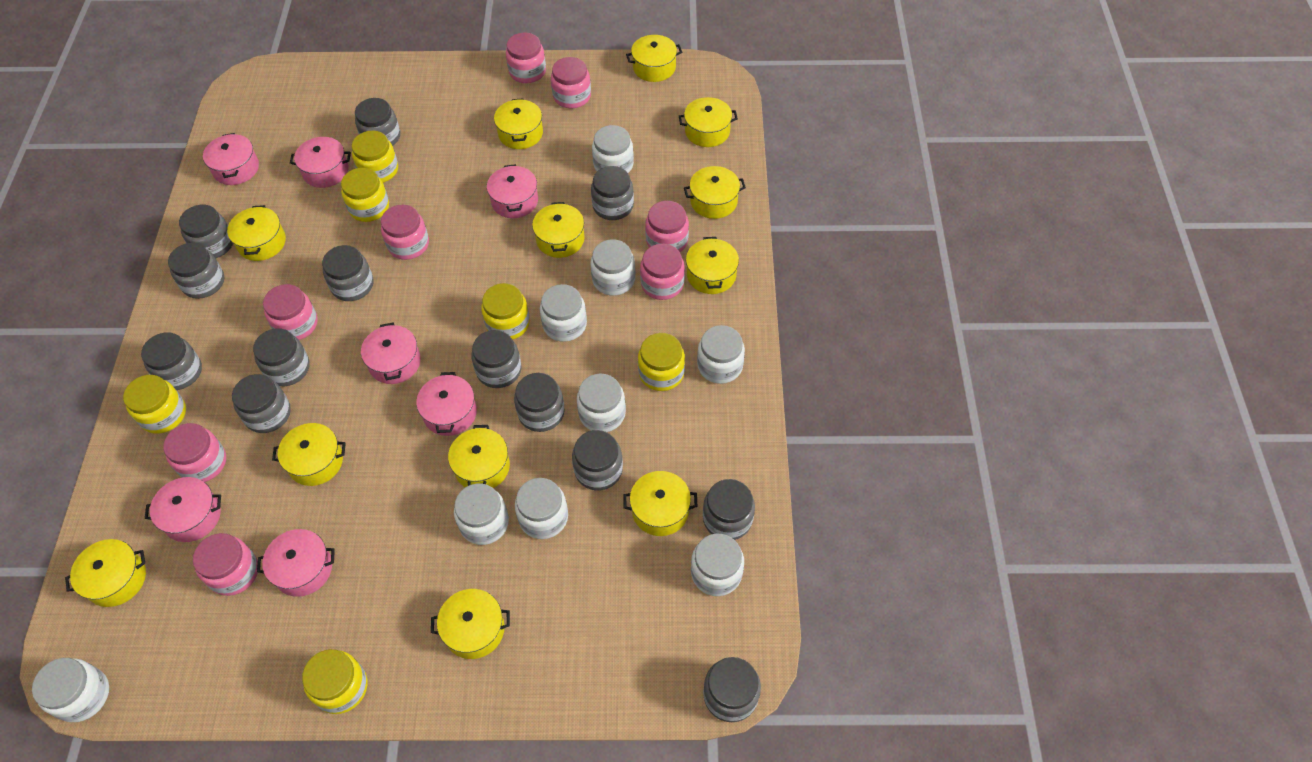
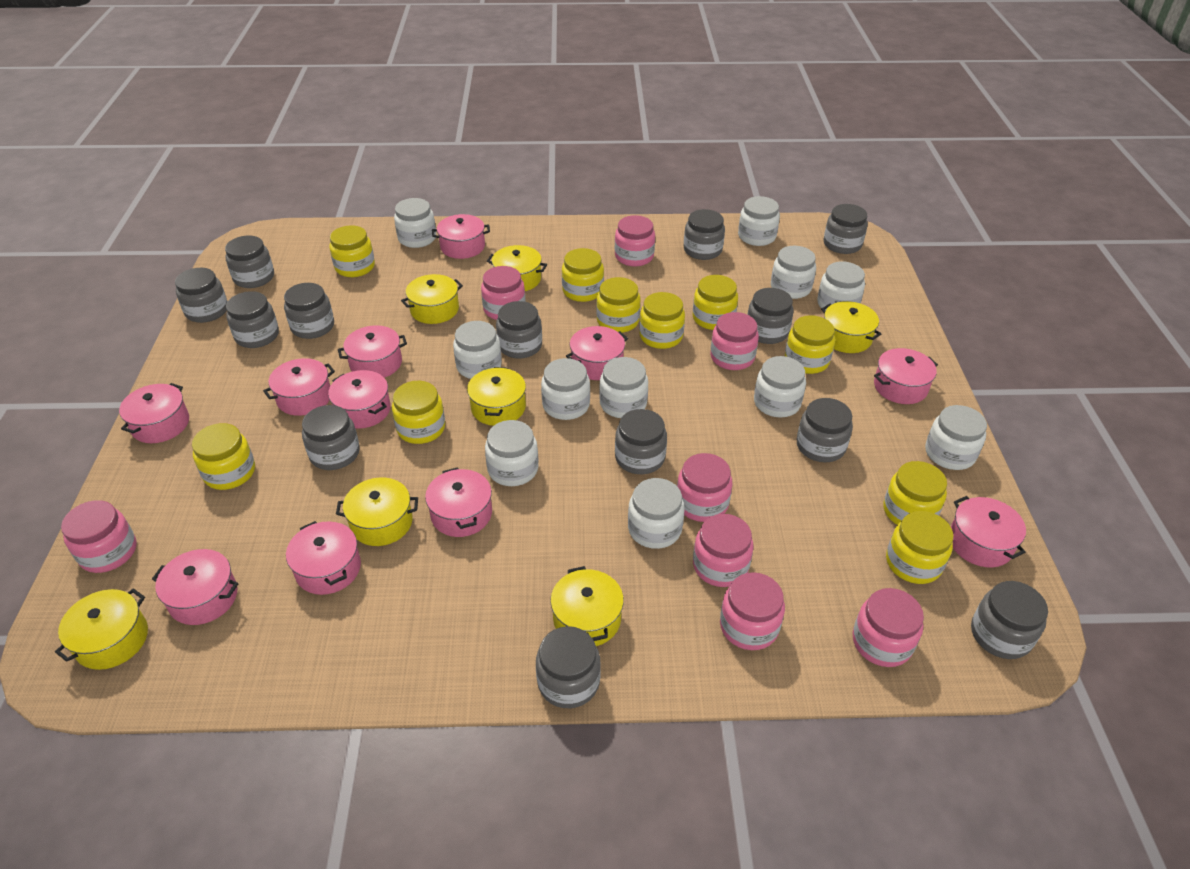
pink pot: 7 -> 11
white jar: 9 -> 11
yellow jar: 6 -> 10
yellow pot: 12 -> 7

